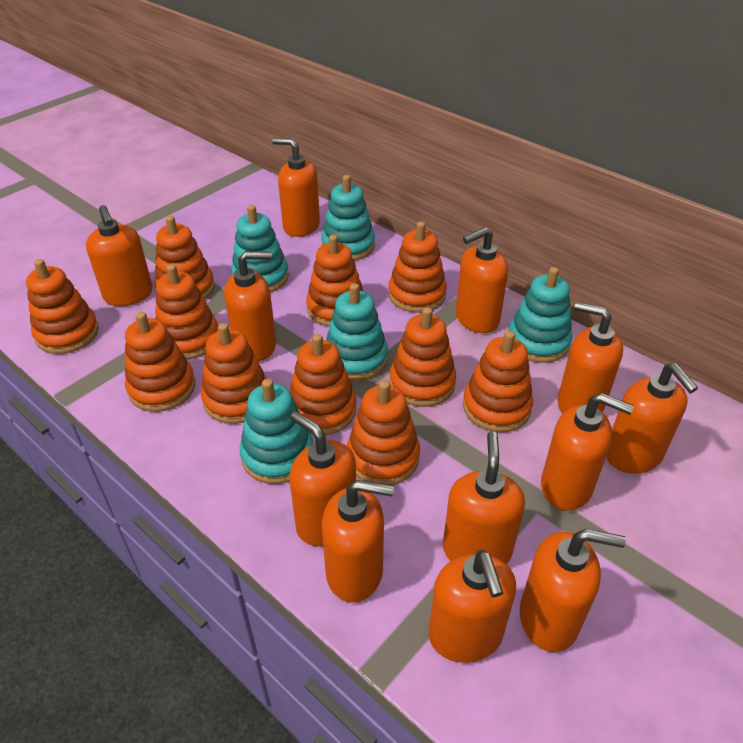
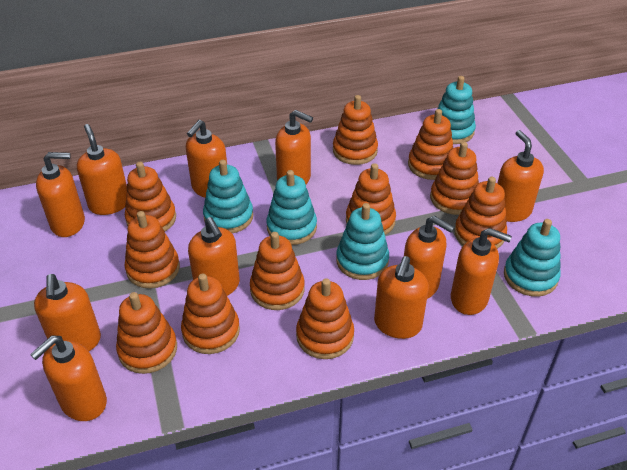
orange soap dispenser: 12 -> 11

